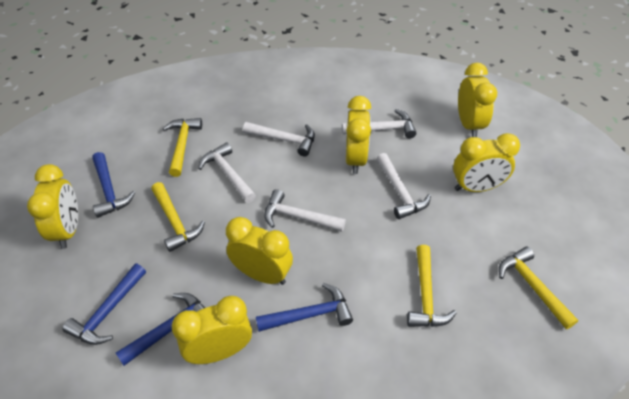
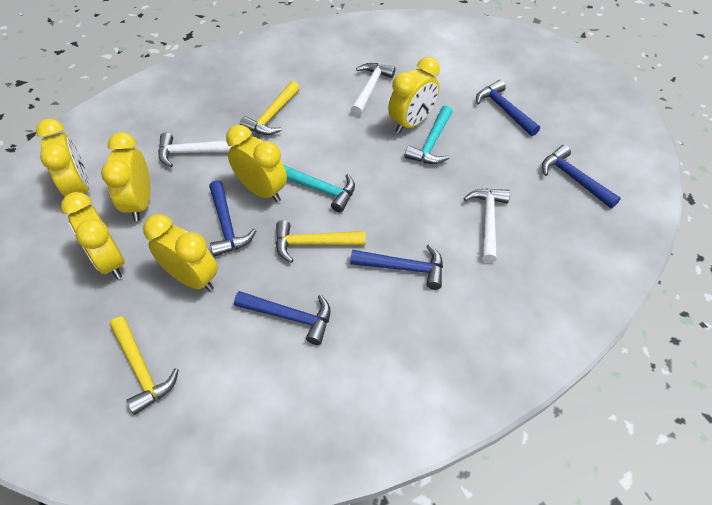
blue hammer: 4 -> 5
turquoise hammer: 0 -> 2
white hammer: 5 -> 3
yellow hammer: 4 -> 3

